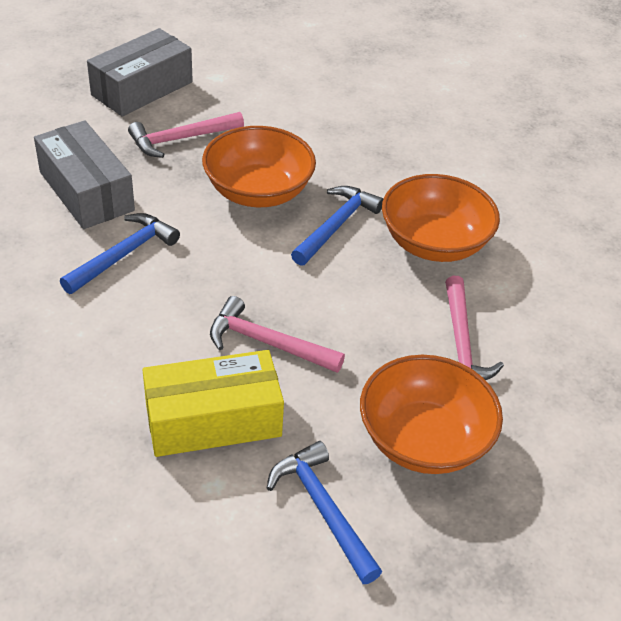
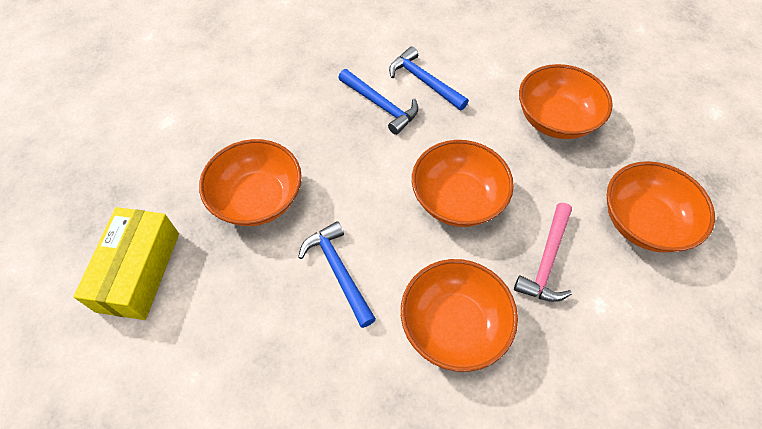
grey box: 2 -> 0
orange bowl: 3 -> 5
pink hammer: 3 -> 1

